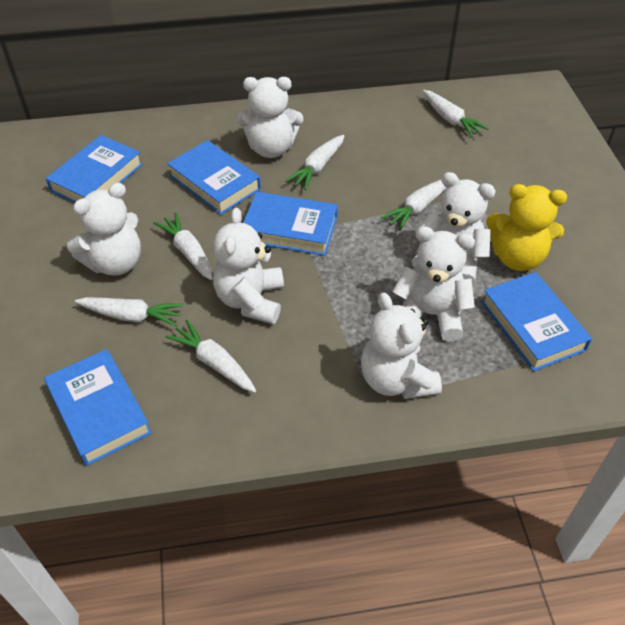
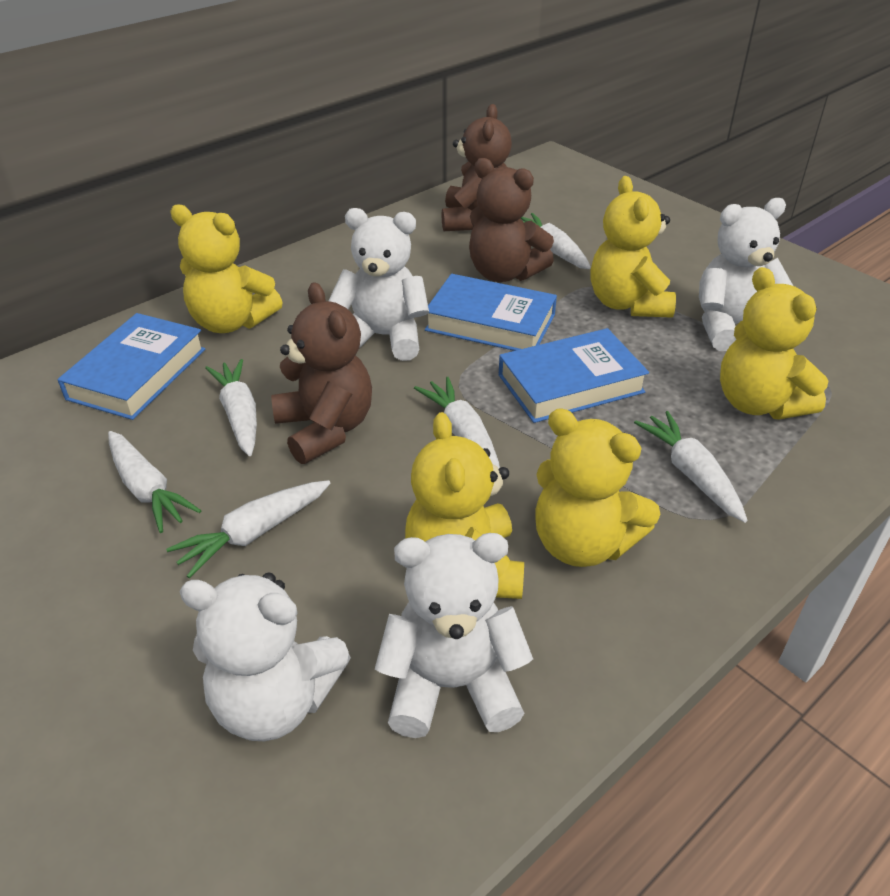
blue book: 5 -> 3
brown teddy bear: 0 -> 3
white teddy bear: 6 -> 4
yellow teddy bear: 1 -> 5

